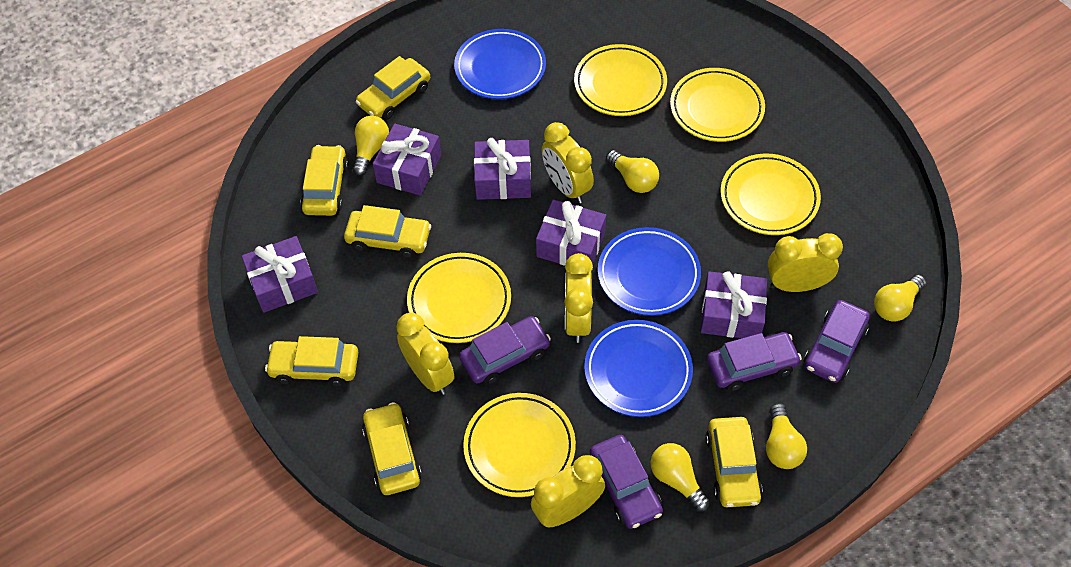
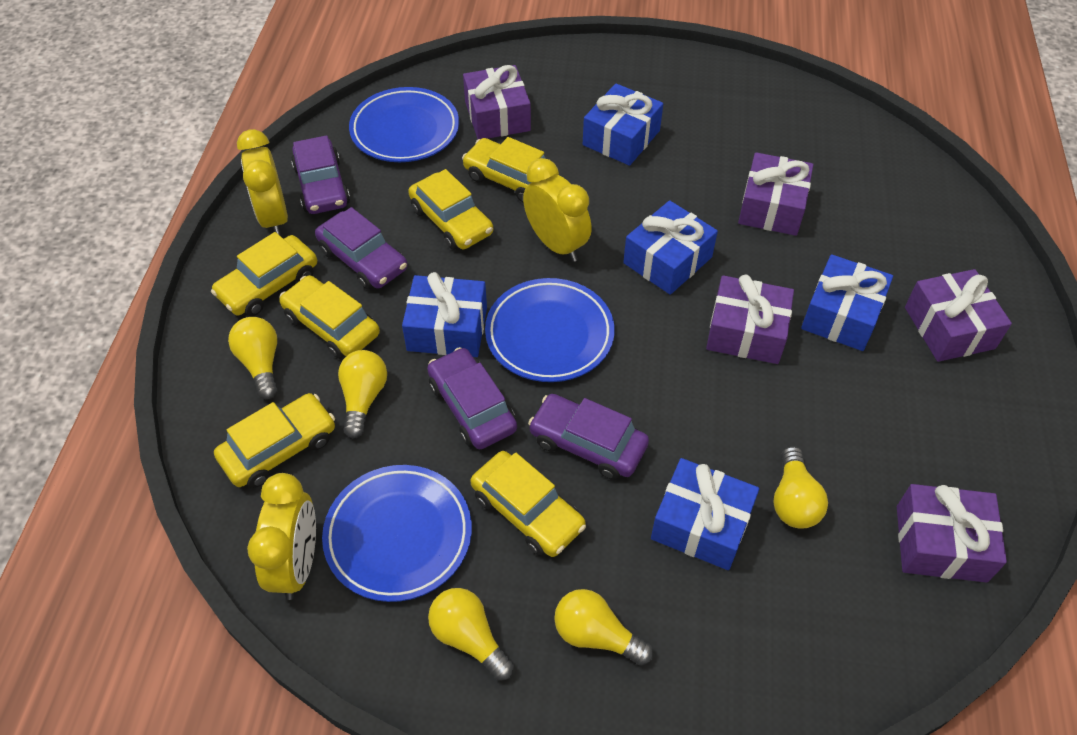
blue gift: 0 -> 5
yellow clock: 5 -> 3
yellow plate: 5 -> 0

